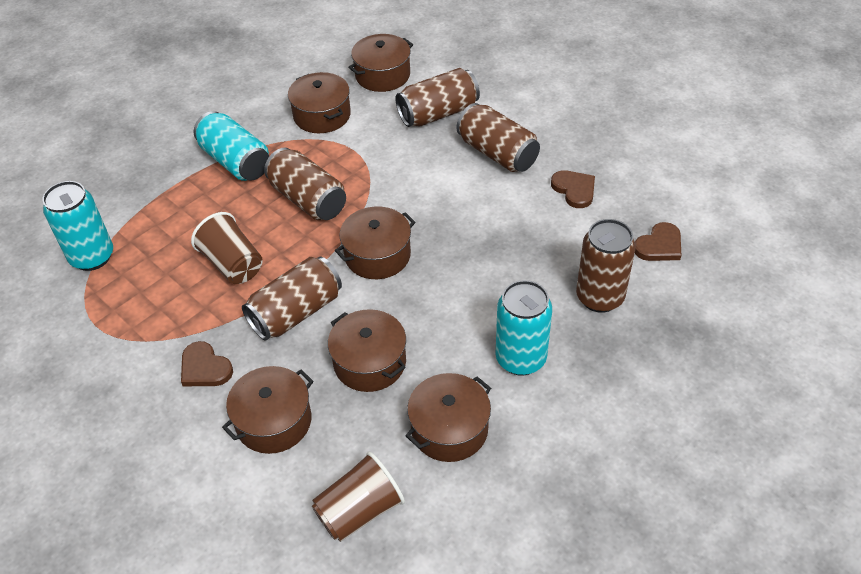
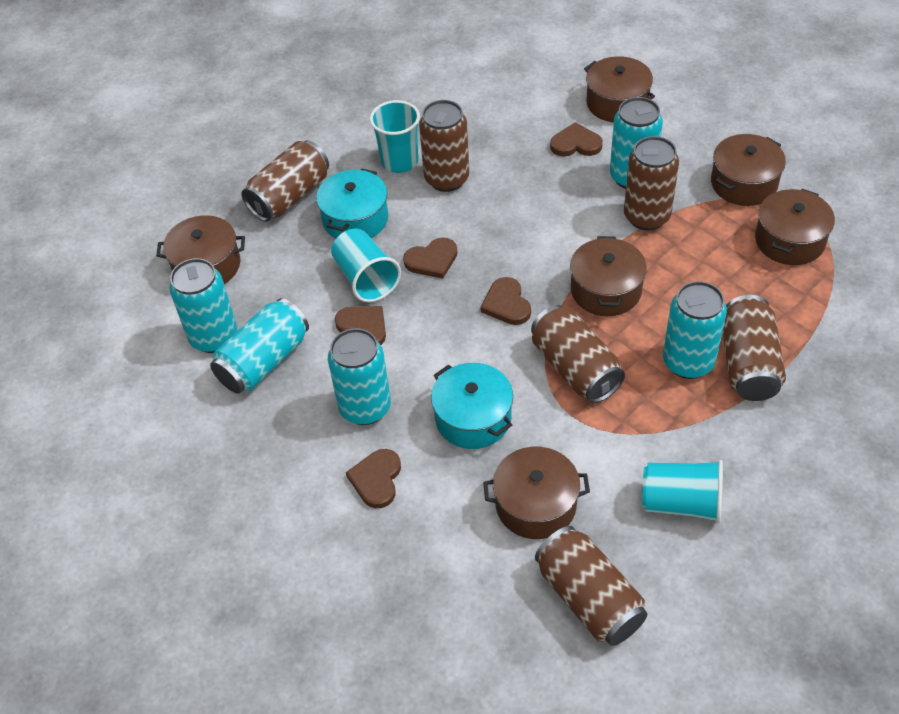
brown can: 5 -> 6
brown cup: 2 -> 0
brown heart: 3 -> 5
turquoise can: 3 -> 5
turquoise cup: 0 -> 3
turquoise pot: 0 -> 2

